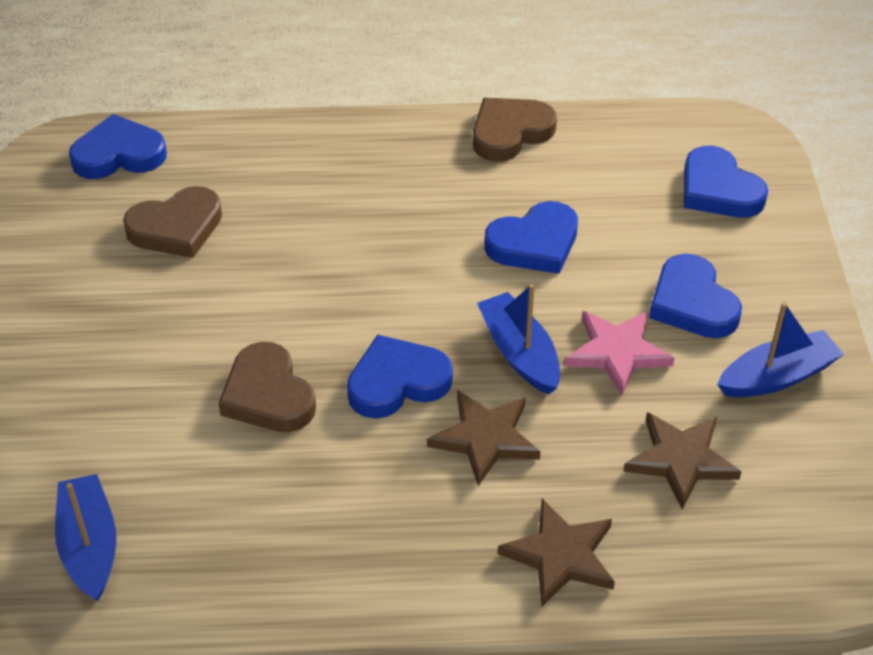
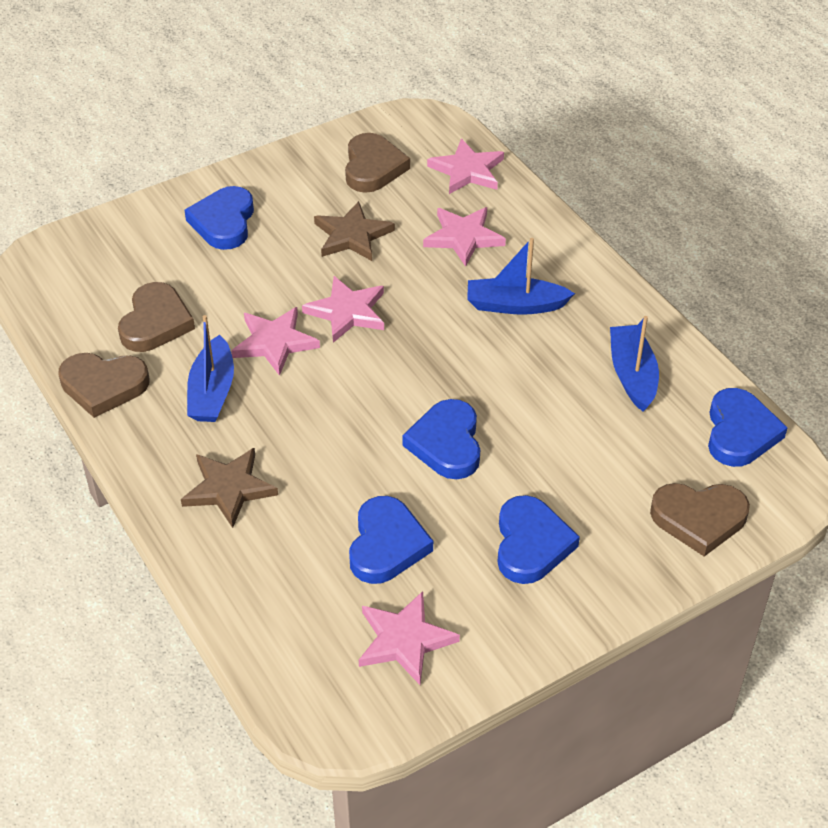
brown heart: 3 -> 4
brown star: 3 -> 2
pink star: 1 -> 5

